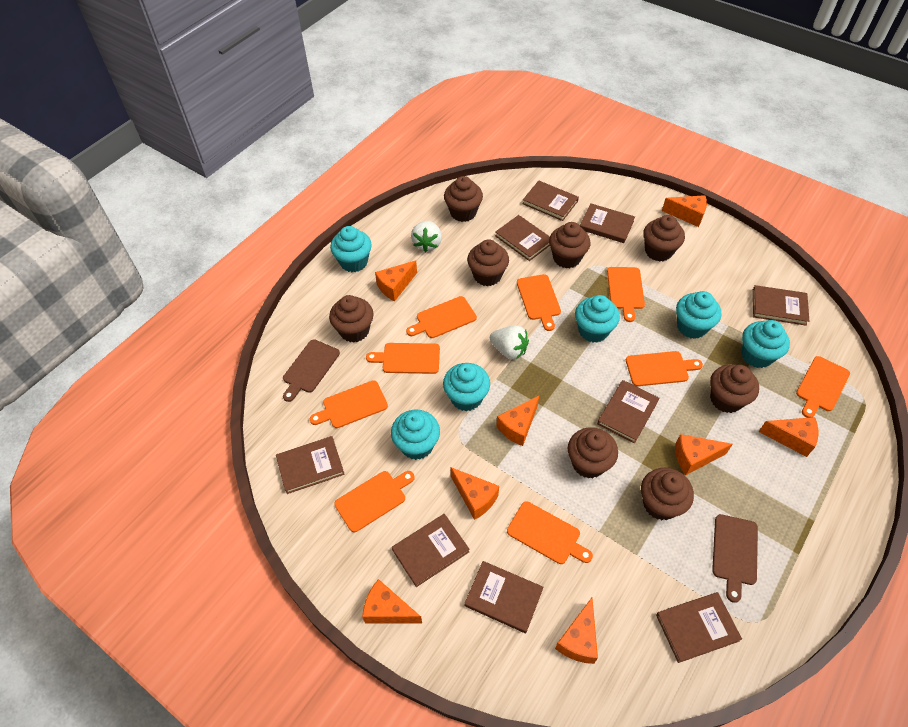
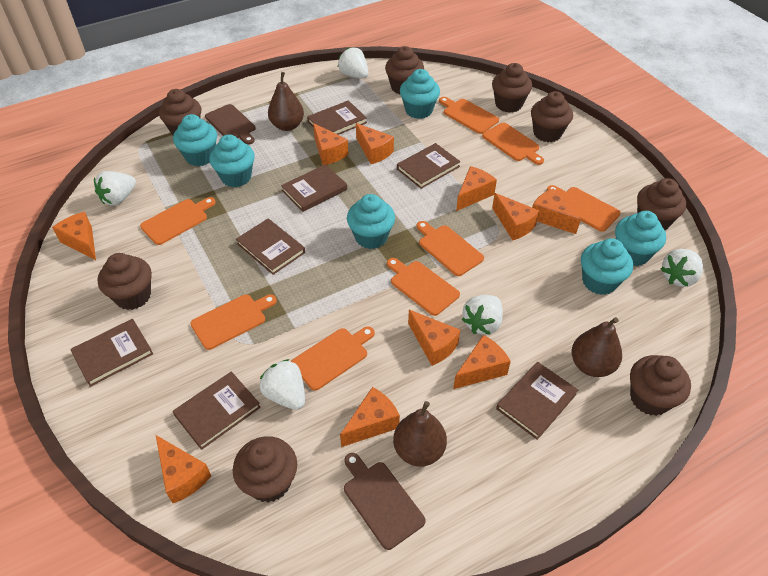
brown book: 9 -> 7
brown pear: 0 -> 3
orange cheese: 8 -> 10
orange cutting board: 9 -> 8
white strawberry: 2 -> 5

